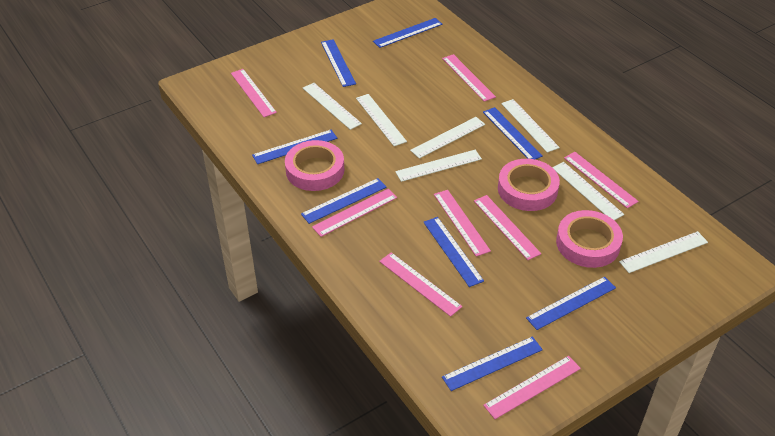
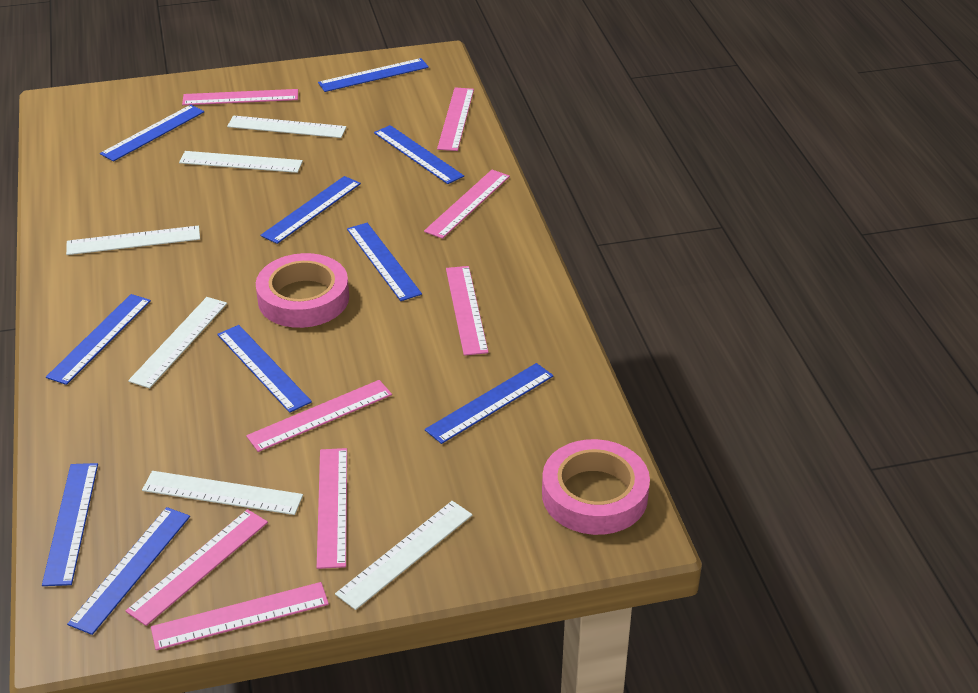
blue ruler: 8 -> 10
pink tape: 3 -> 2
white ruler: 7 -> 6

